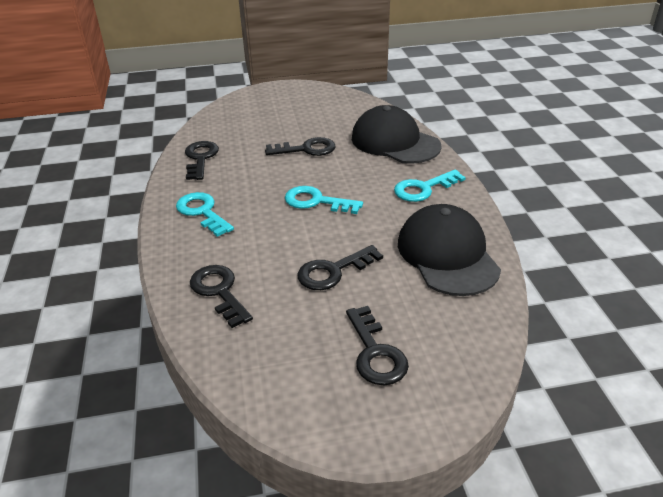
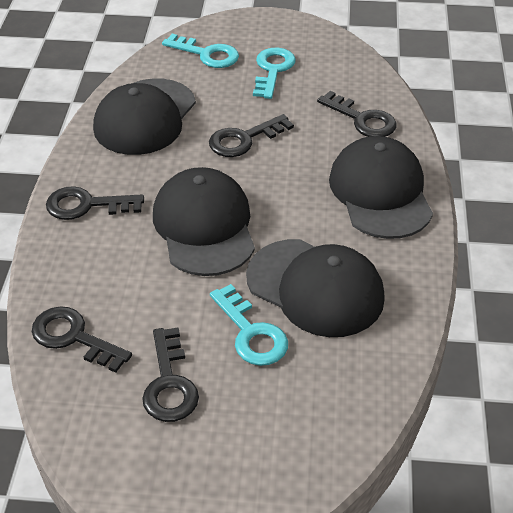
black cap: 2 -> 4

